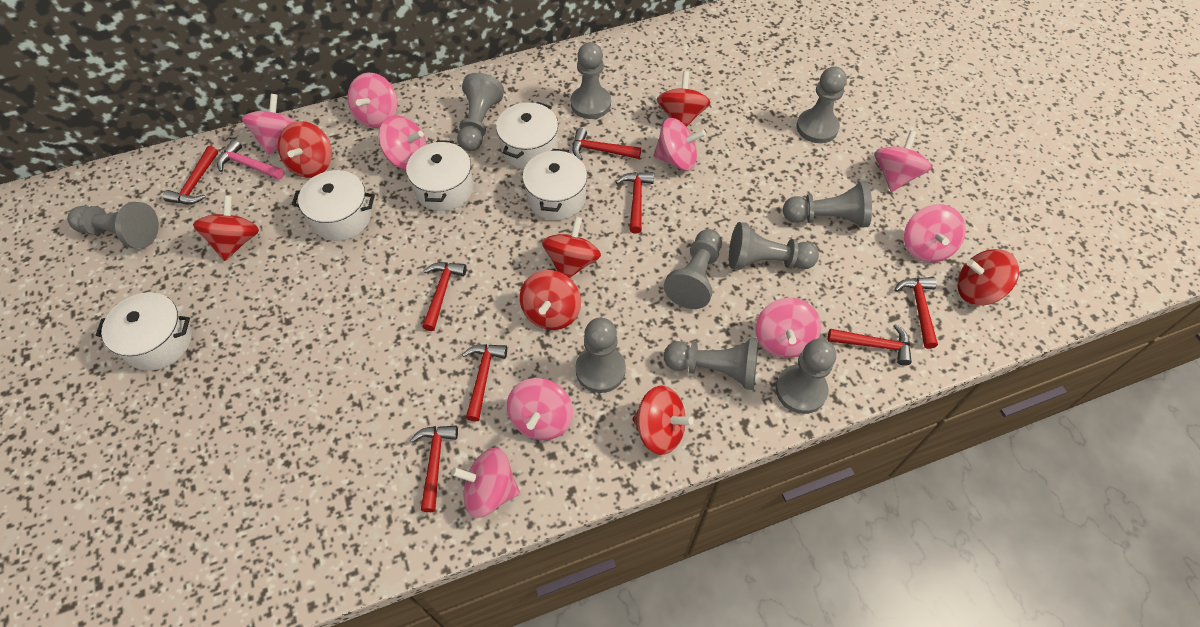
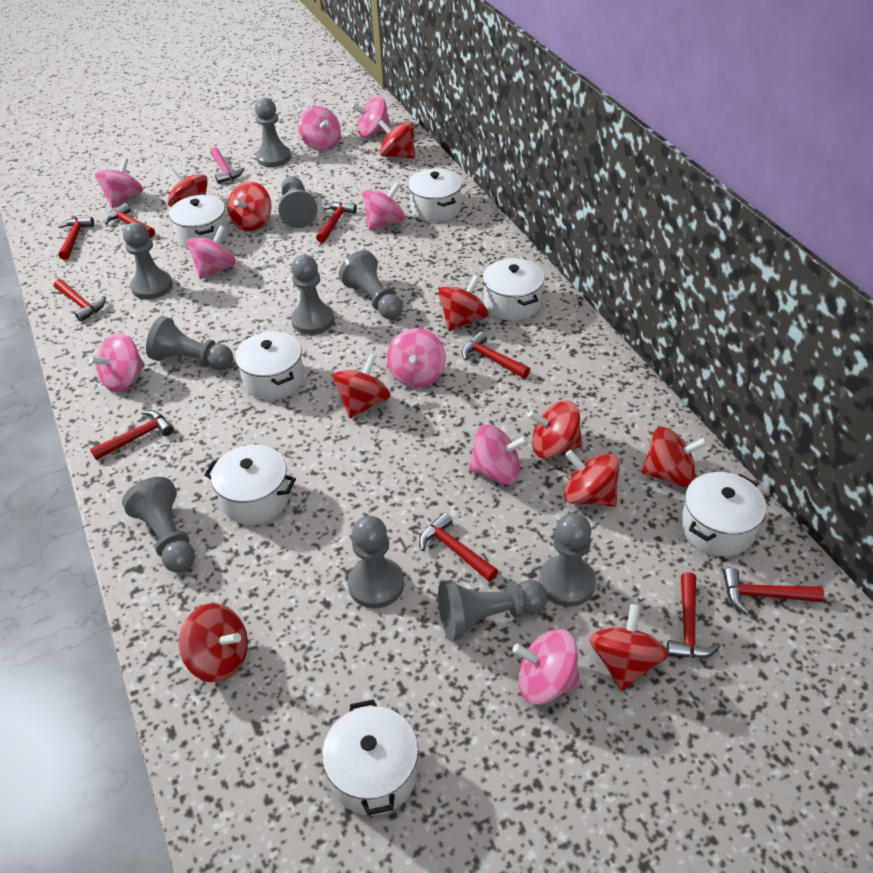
red hammer: 8 -> 9
red spinning top: 7 -> 10
white pot: 5 -> 7

